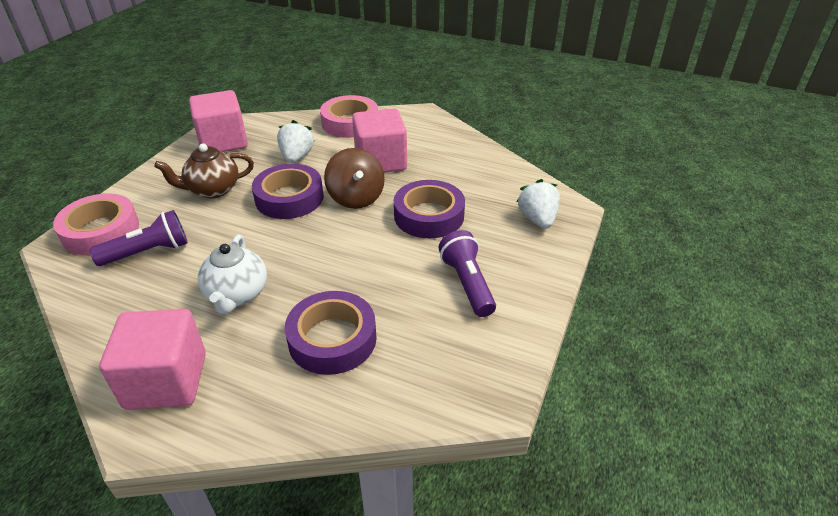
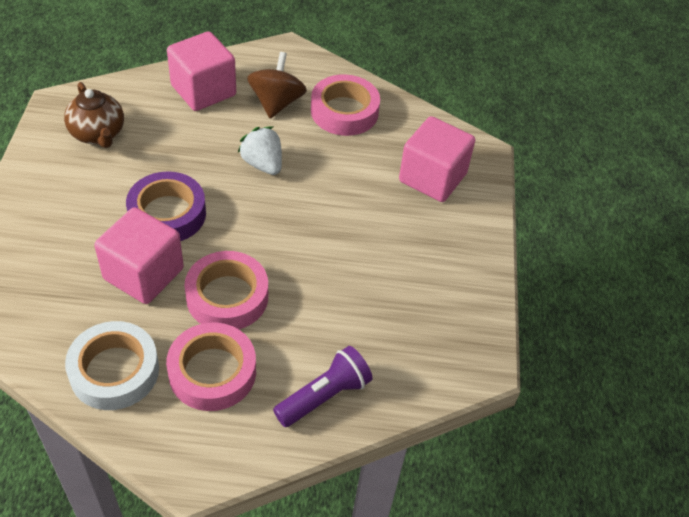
pink tape: 2 -> 3
purple flashlight: 2 -> 1
purple tape: 3 -> 1
white strawberry: 2 -> 1
white tape: 0 -> 1
white teapot: 1 -> 0

